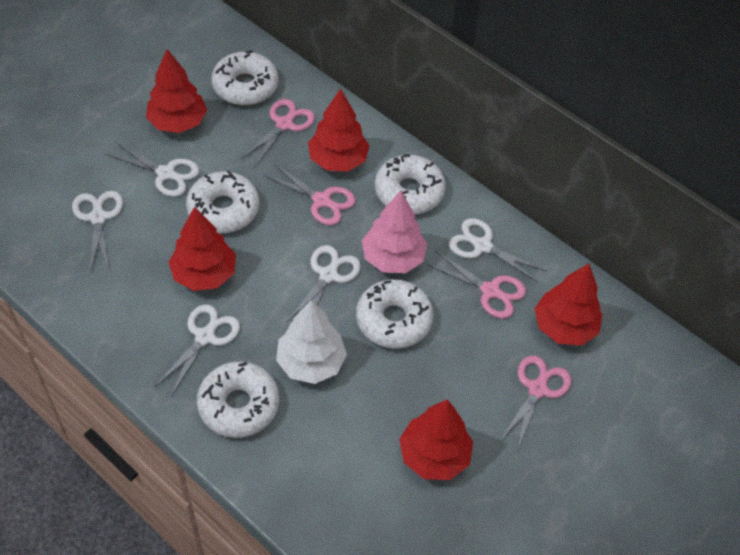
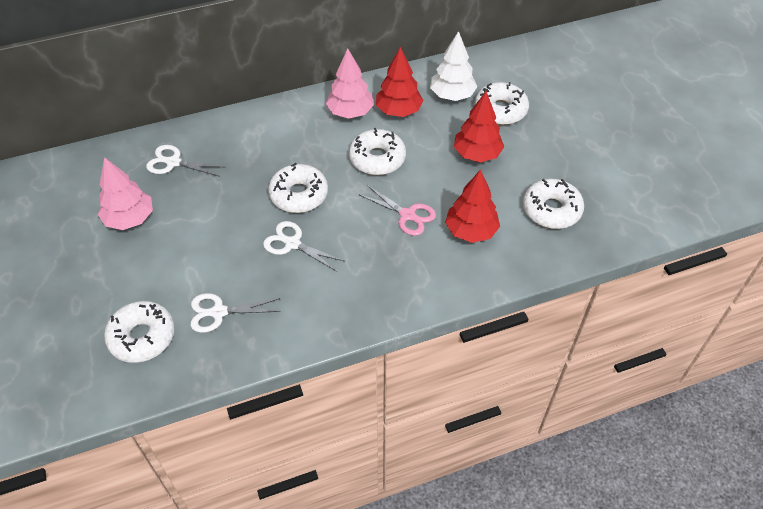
pink scissors: 4 -> 1
pink tree: 1 -> 2
red tree: 5 -> 3
white scissors: 5 -> 3

